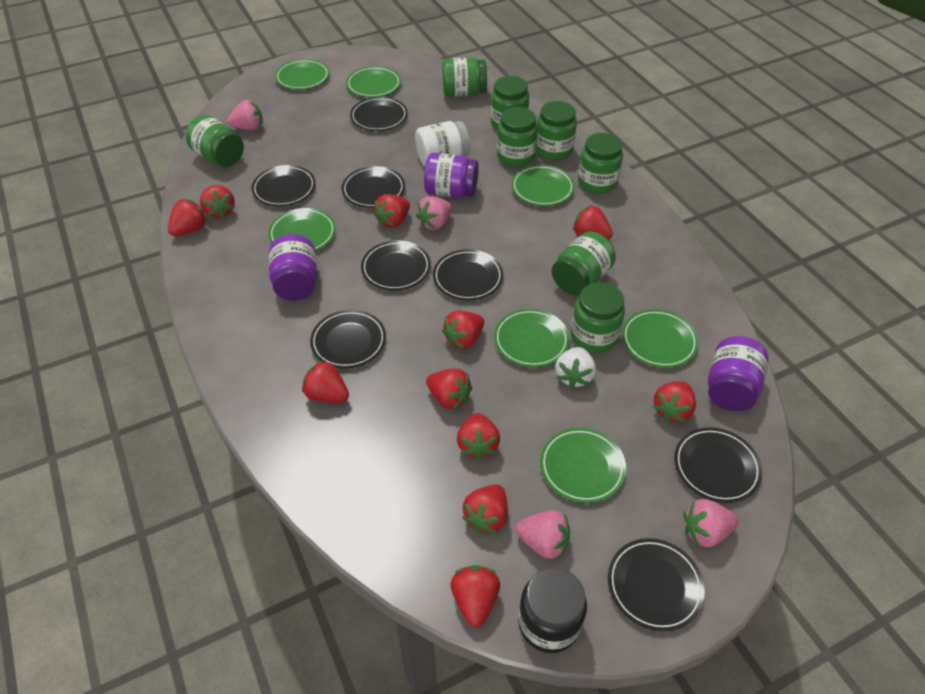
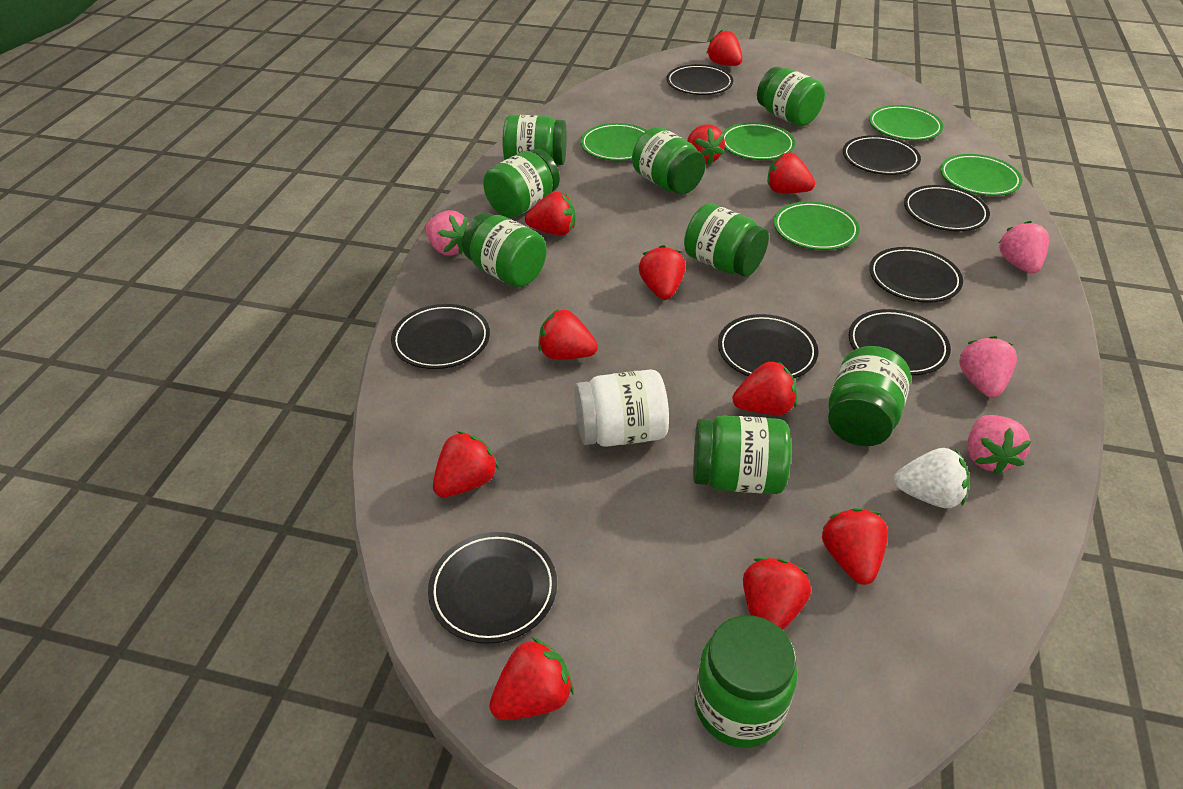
black jar: 1 -> 0
green jar: 8 -> 9
green plate: 7 -> 5
purple jar: 3 -> 0

